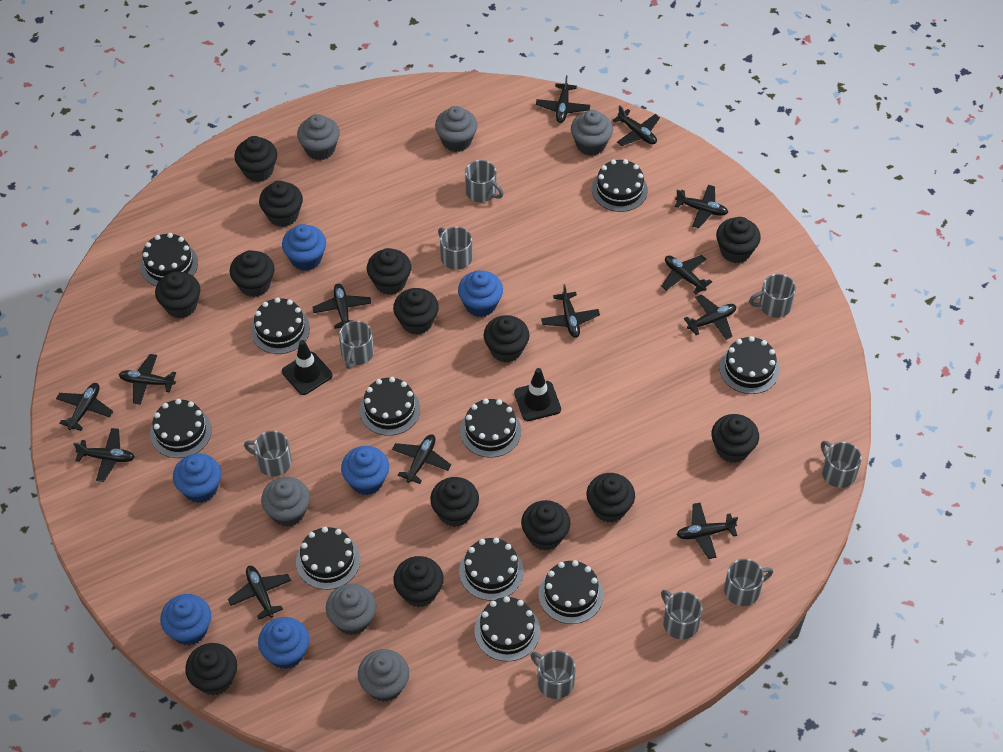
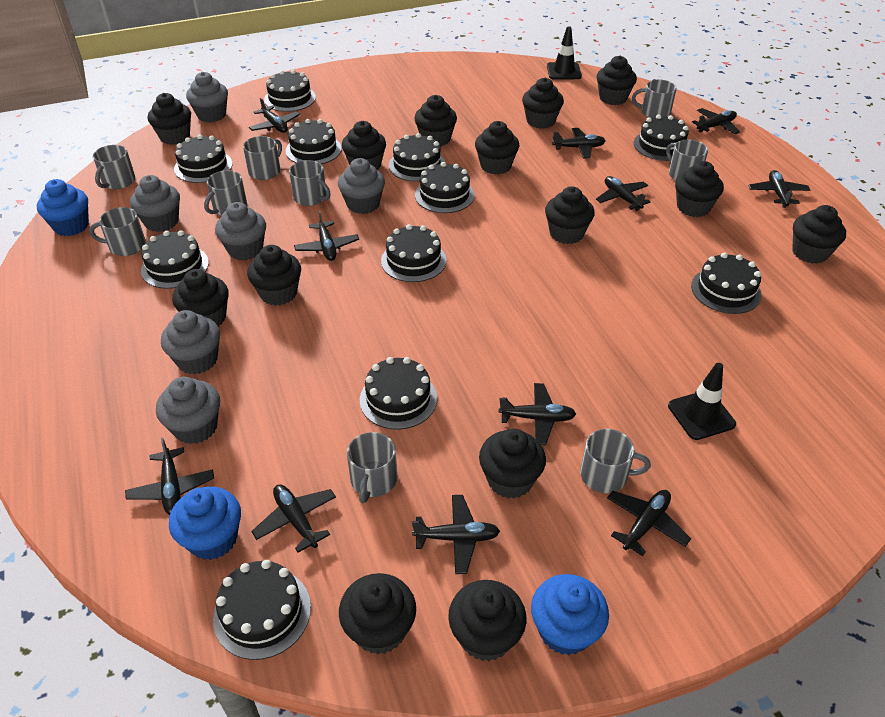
black plane: 13 -> 11
blue cupcake: 6 -> 3

